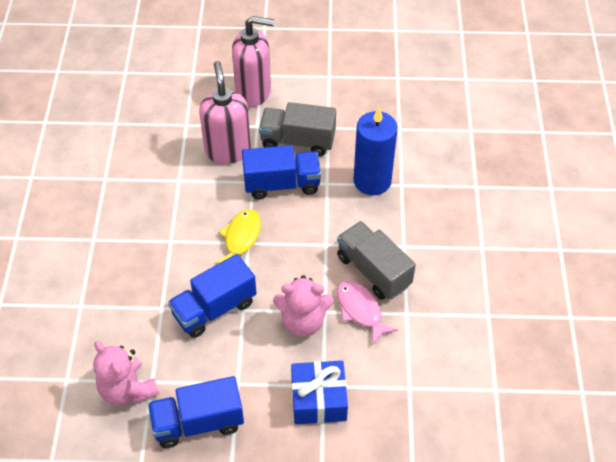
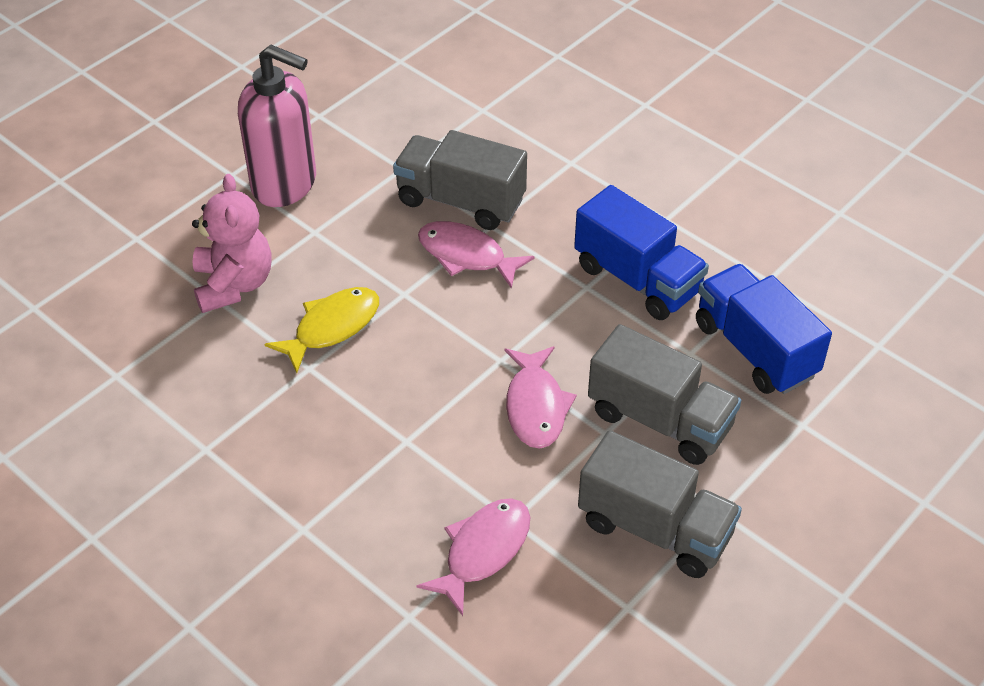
blue candle: 1 -> 0
blue gift: 1 -> 0
blue truck: 3 -> 2
grey truck: 2 -> 3
pink fish: 1 -> 3
pink soap dispenser: 2 -> 1
pink teddy bear: 2 -> 1

